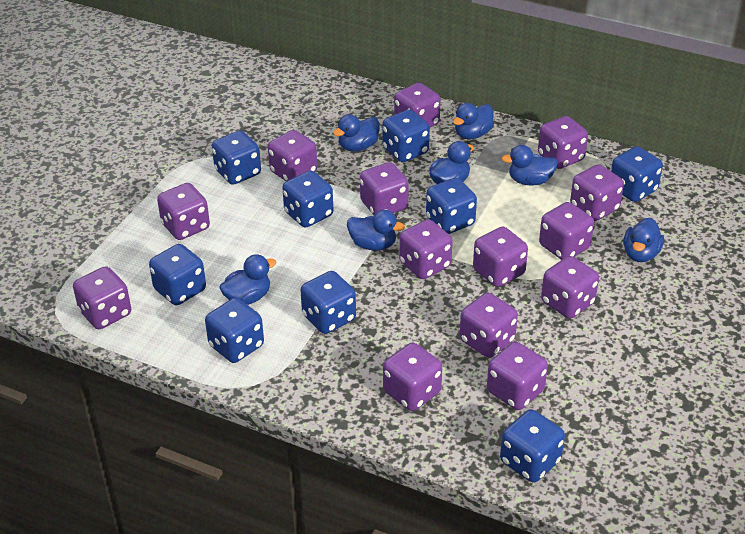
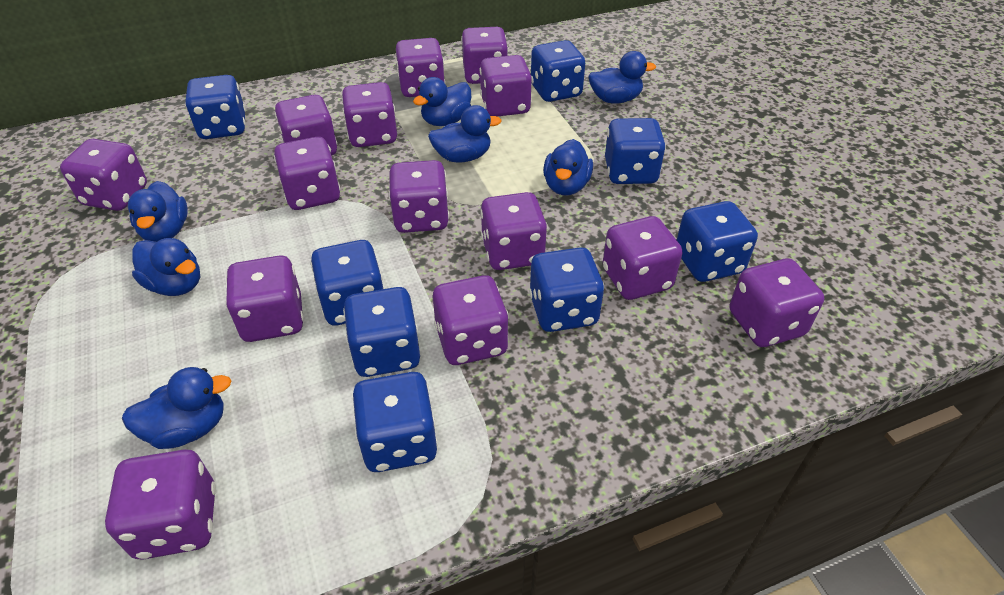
blue dice: 9 -> 8

